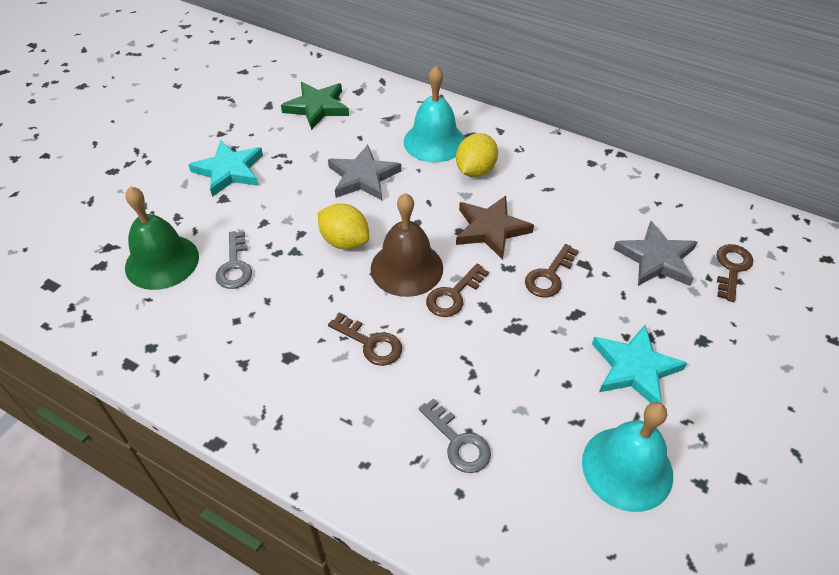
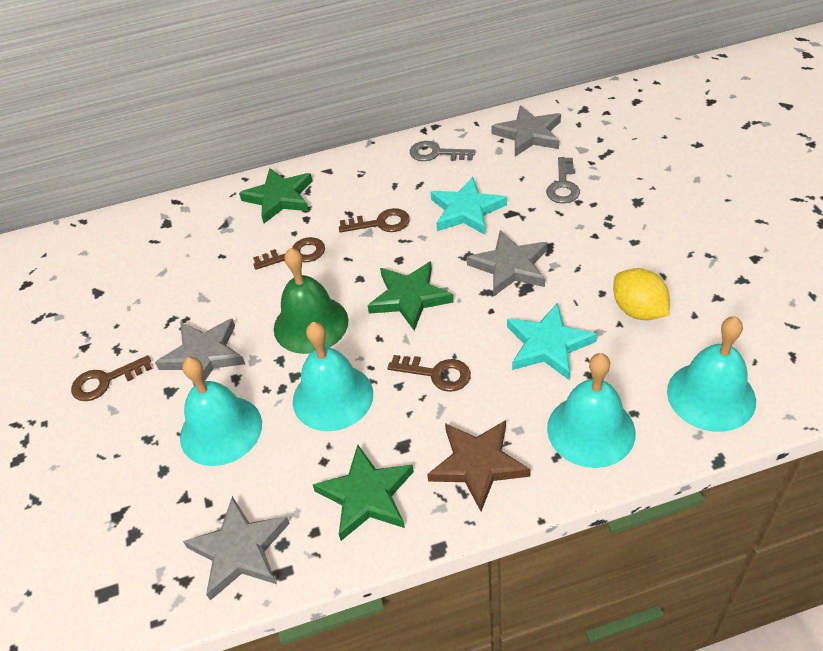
brown bell: 1 -> 0
green star: 1 -> 3
grey star: 2 -> 4
turquoise bell: 2 -> 4
yellow lemon: 2 -> 1

